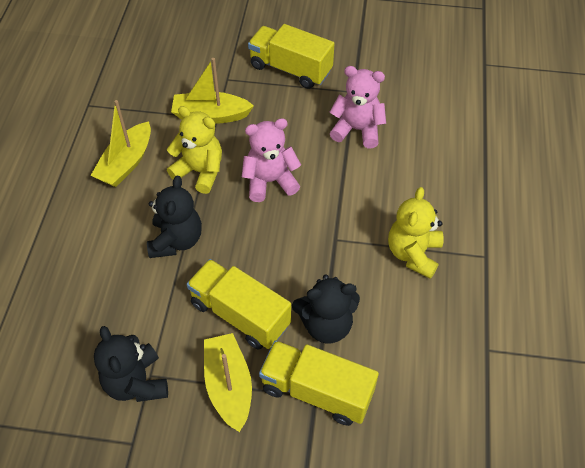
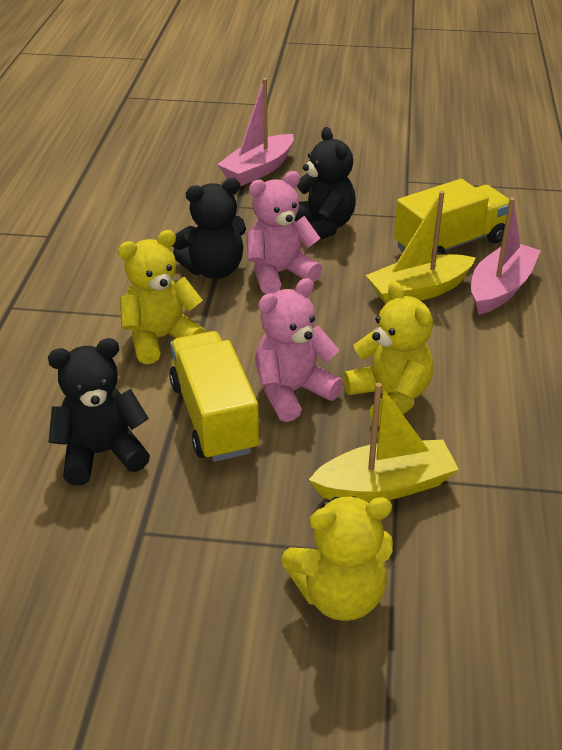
pink boat: 0 -> 2
yellow boat: 3 -> 2
yellow teddy bear: 2 -> 3
yellow truck: 3 -> 2

